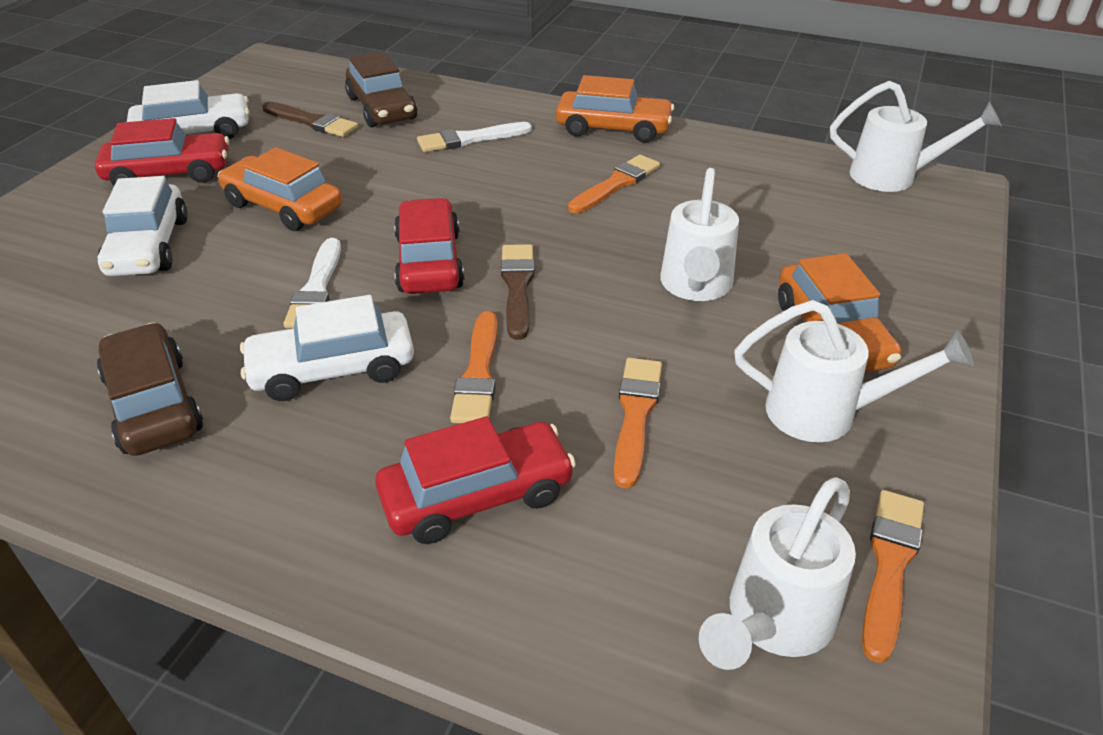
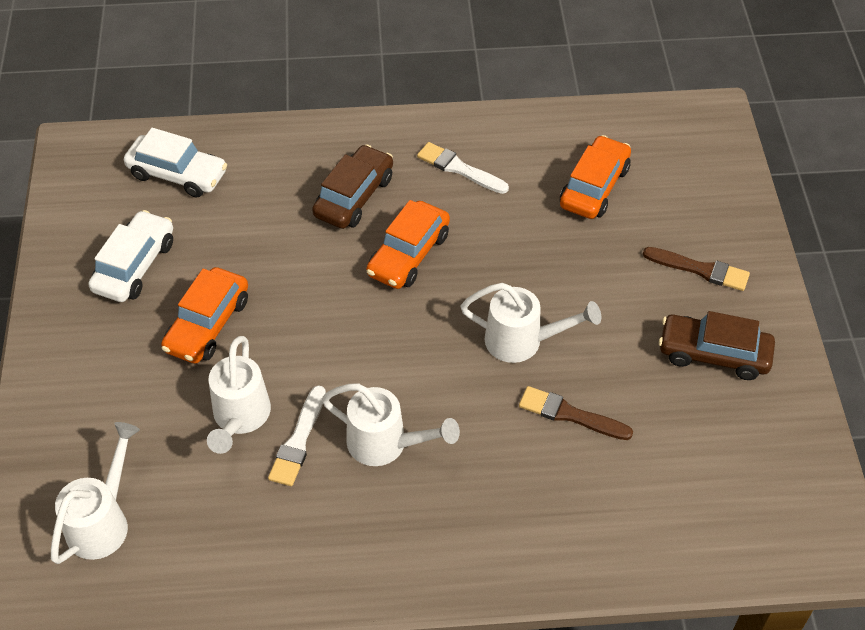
orange brush: 4 -> 0
red car: 3 -> 0
white car: 3 -> 2

